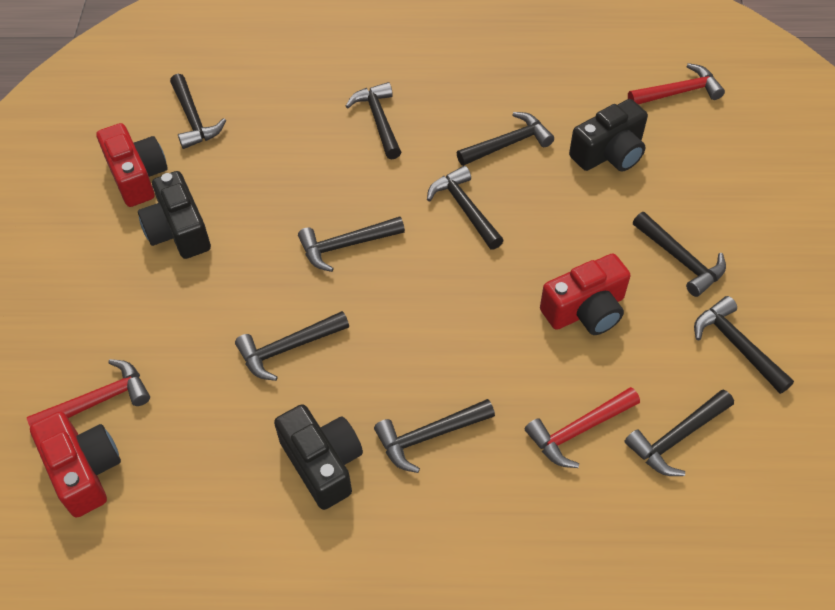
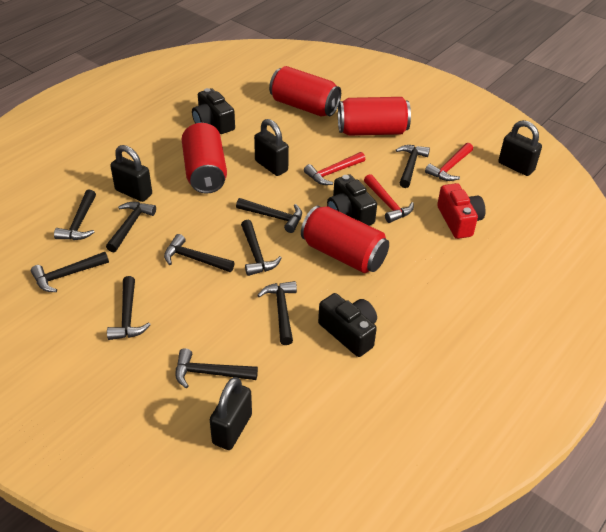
black padlock: 0 -> 4
red camera: 3 -> 1
red can: 0 -> 4

